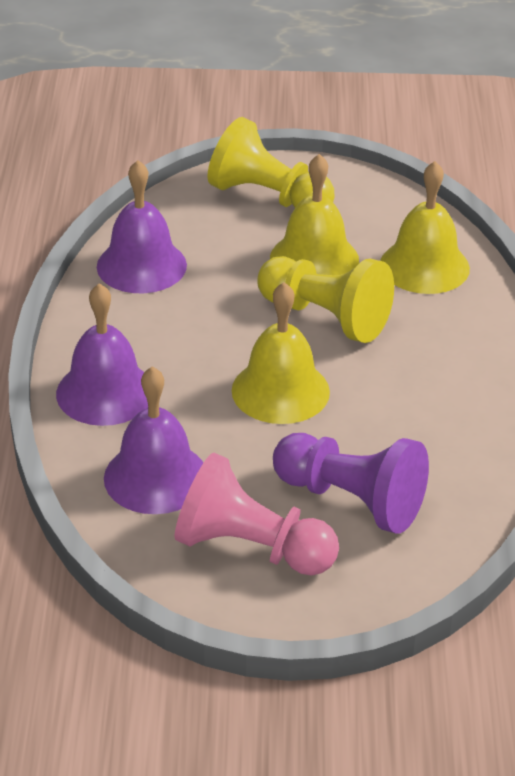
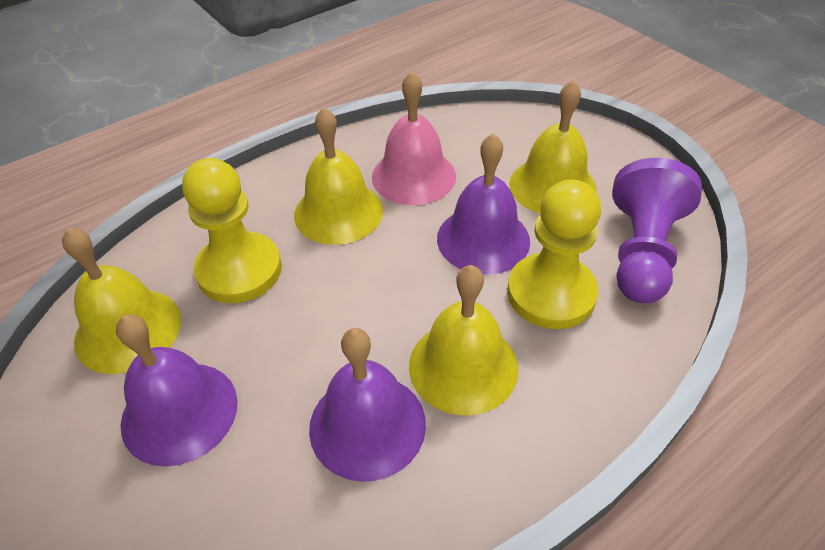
pink bell: 0 -> 1
pink pawn: 1 -> 0
yellow bell: 3 -> 4

